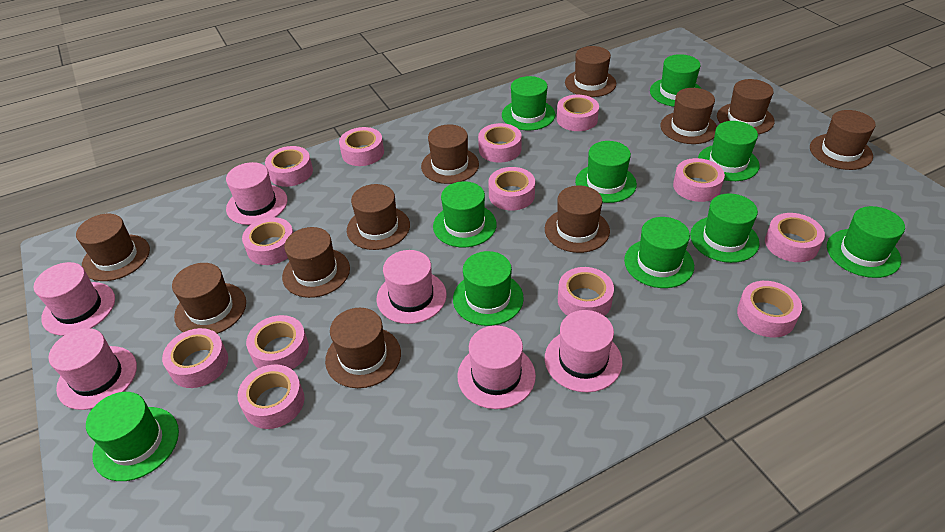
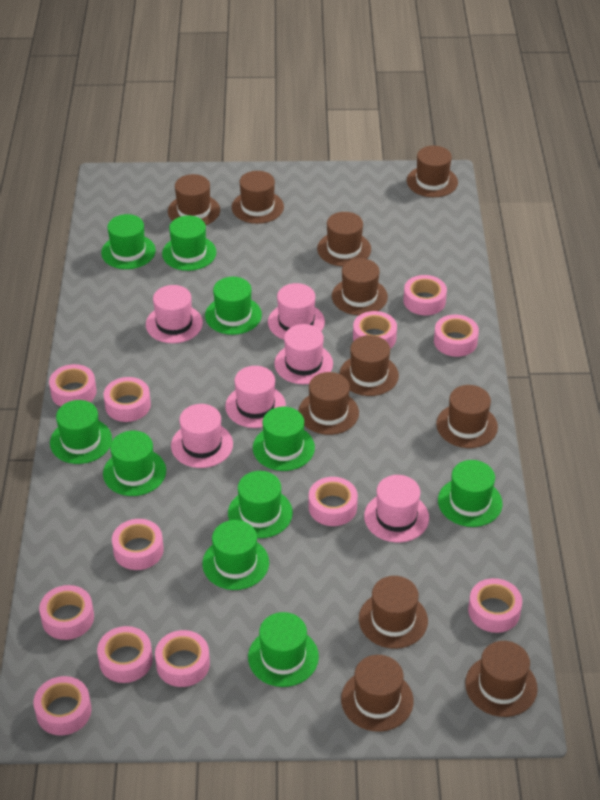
pink tape: 13 -> 12

